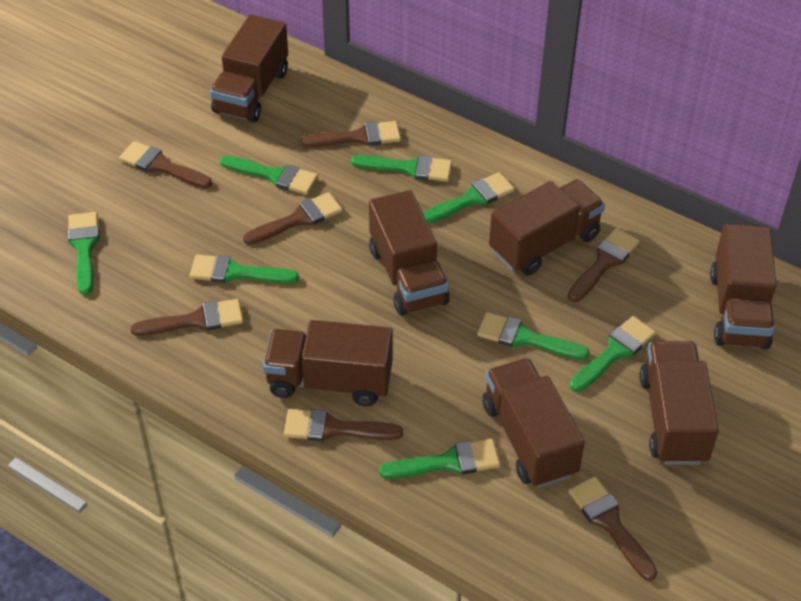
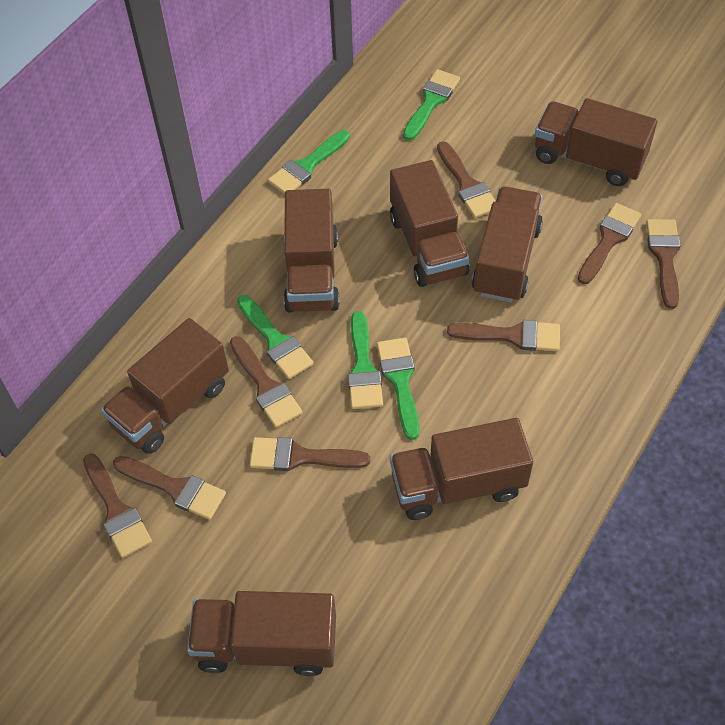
brown brush: 7 -> 8
green brush: 8 -> 5

